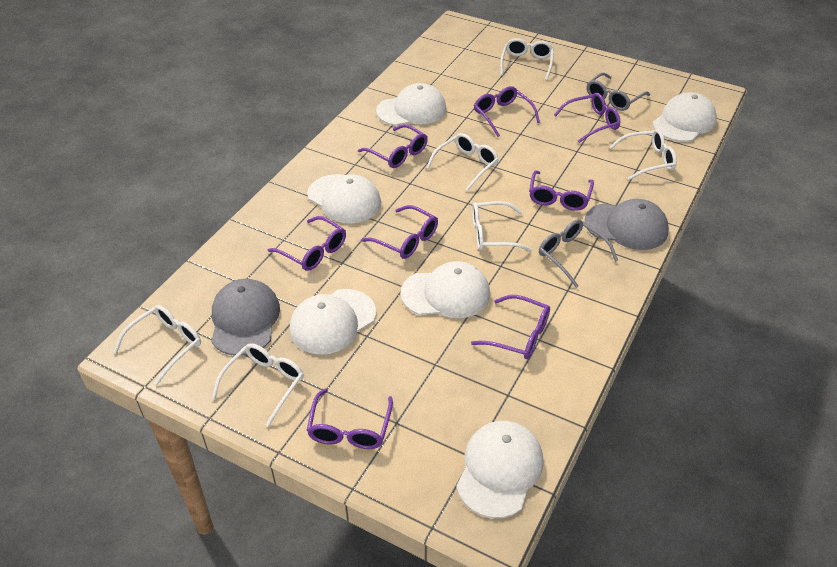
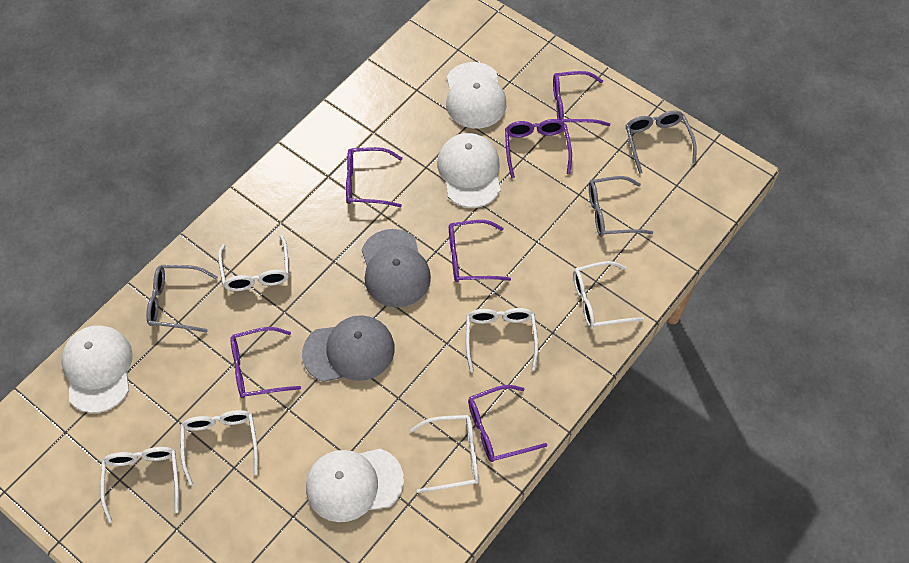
grey glasses: 2 -> 3
purple glasses: 8 -> 6
white cap: 6 -> 4

